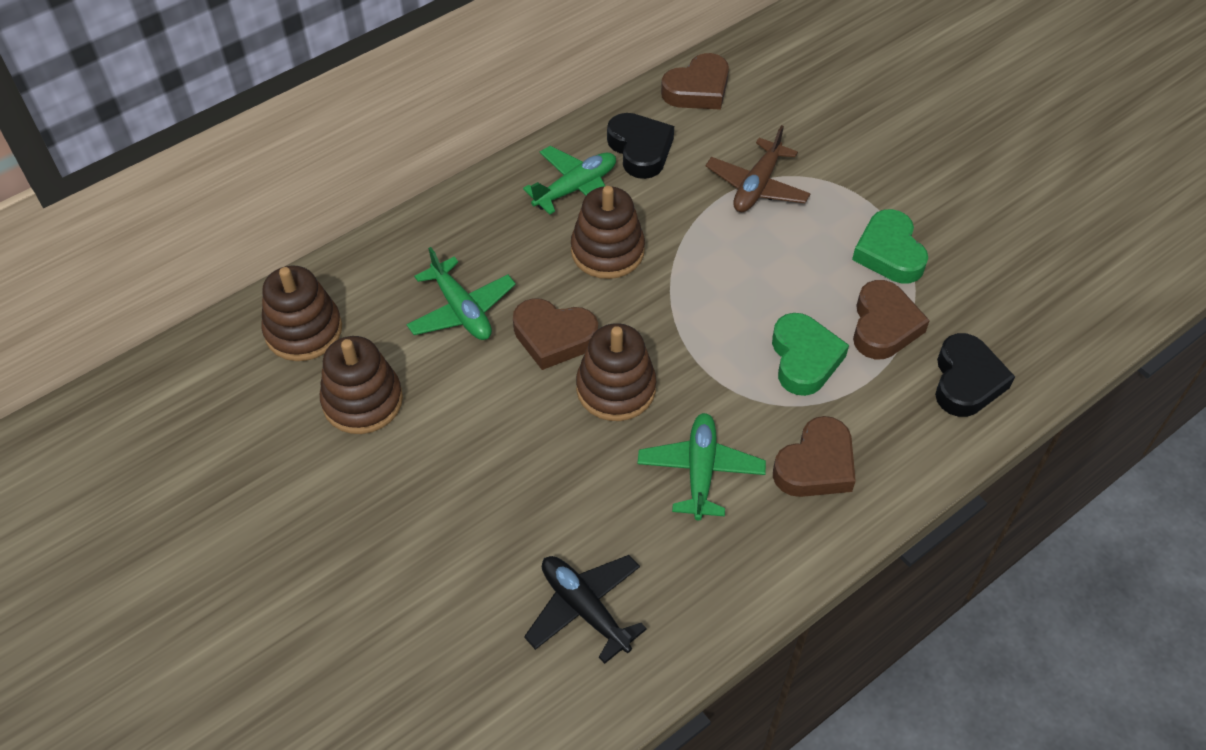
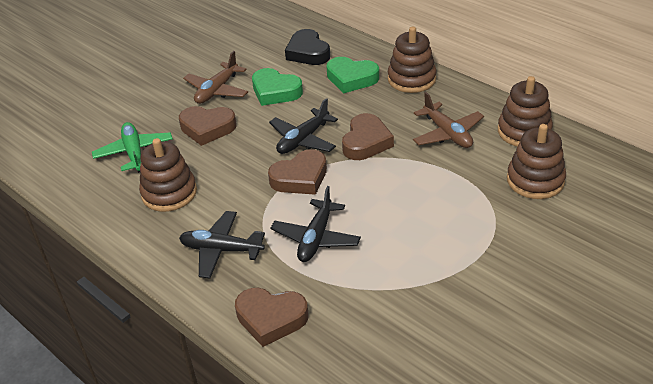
black heart: 2 -> 1
black plane: 1 -> 3
brown plane: 1 -> 2
green plane: 3 -> 1

